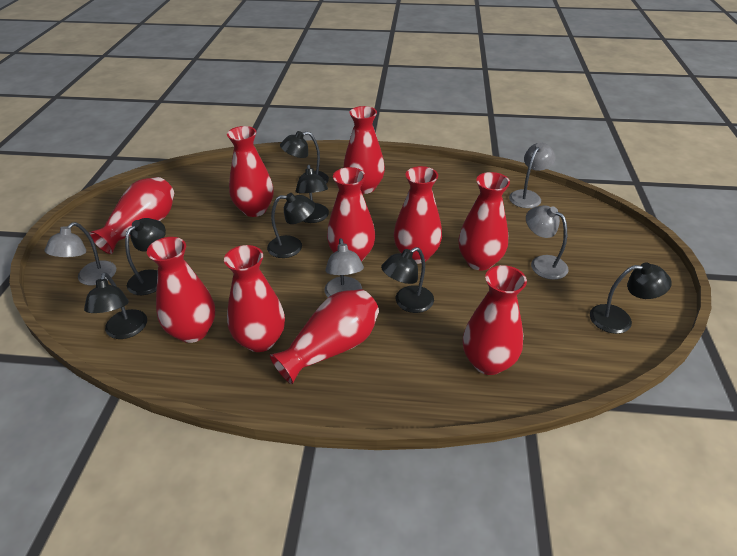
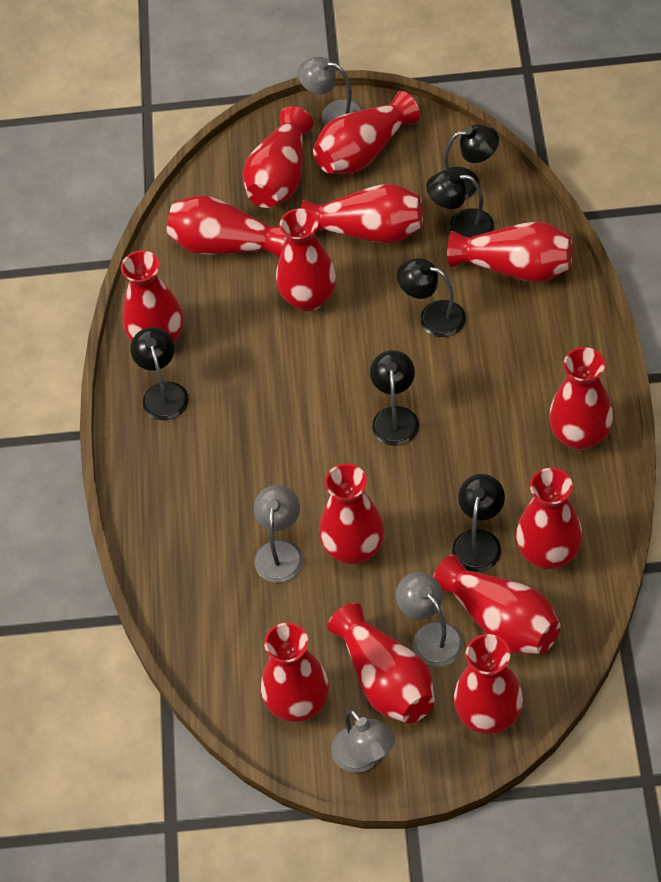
black lamp: 7 -> 6
red vase: 10 -> 14

